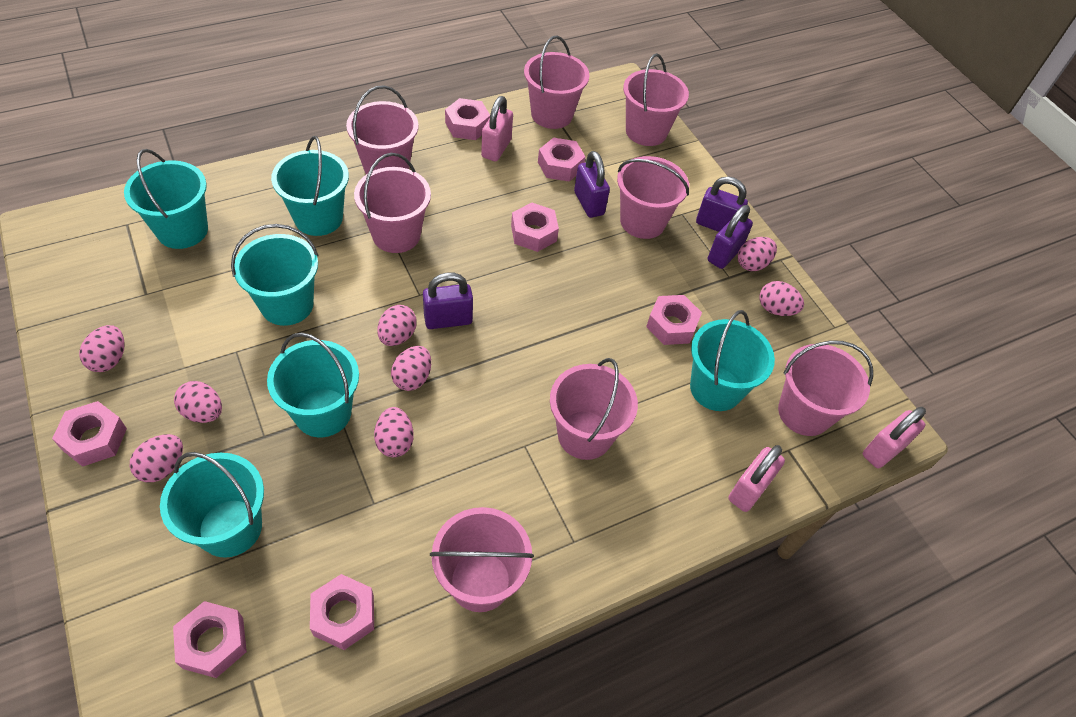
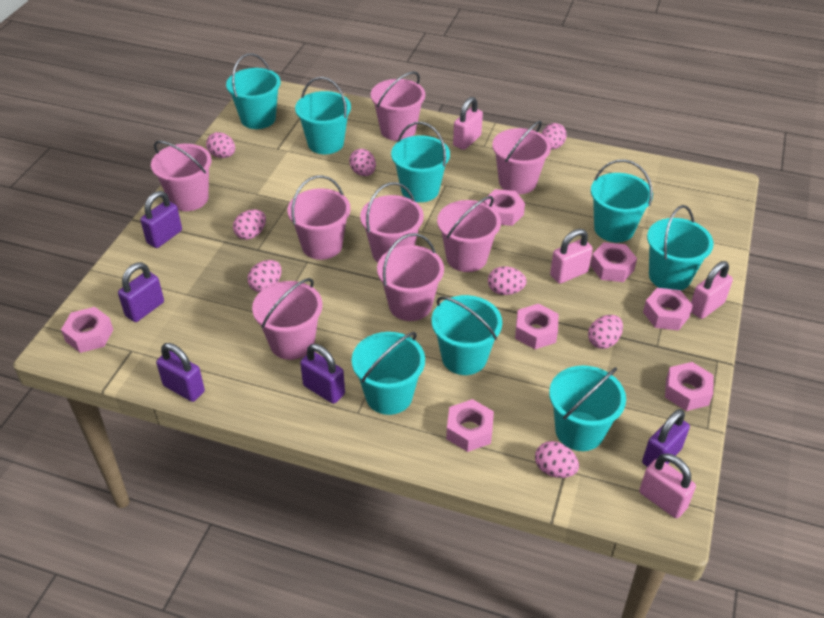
pink padlock: 3 -> 4
purple padlock: 4 -> 5
turquoise bucket: 6 -> 8

